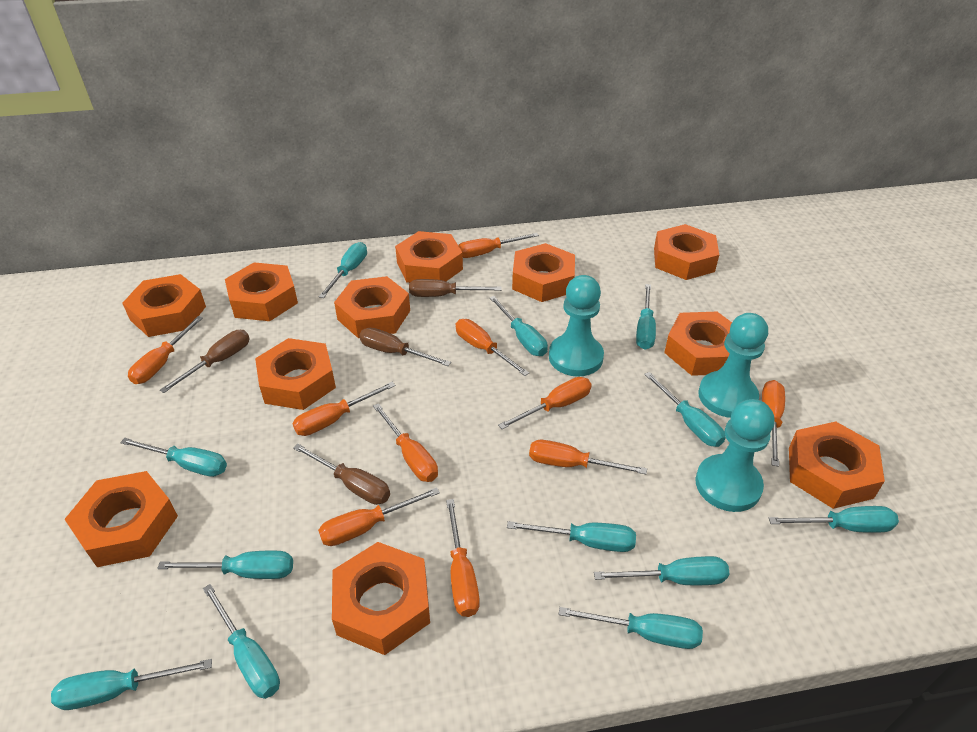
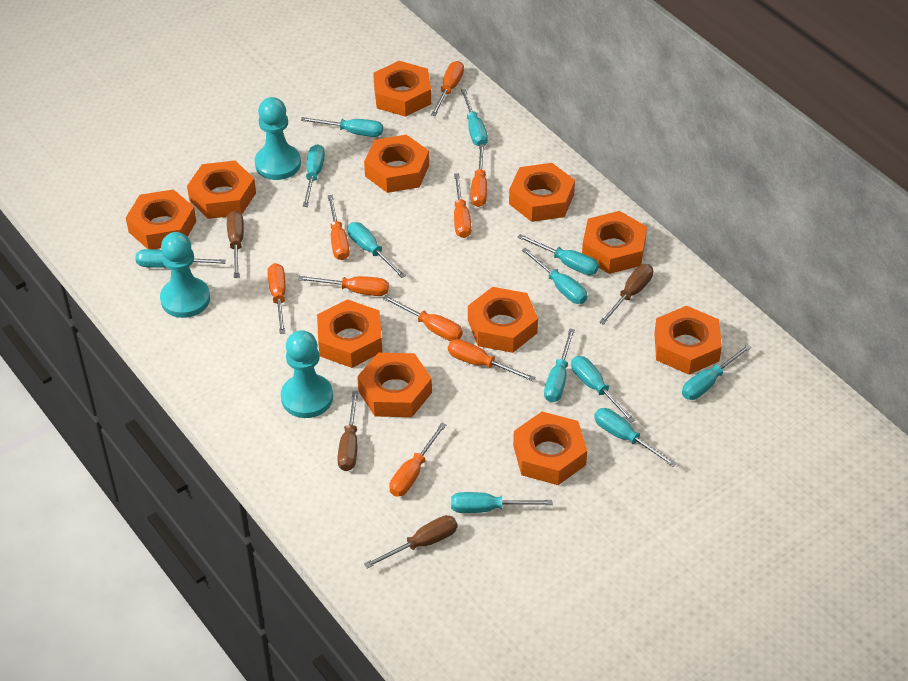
orange screwdriver: 10 -> 9

